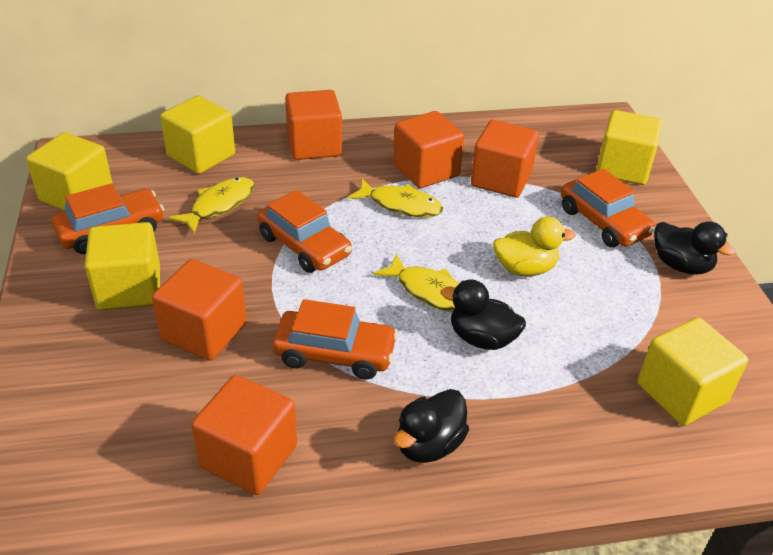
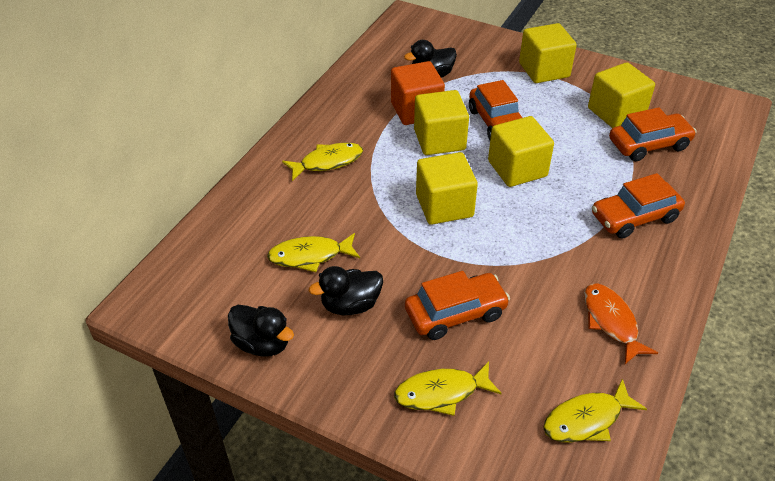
orange cube: 5 -> 1
orange fish: 0 -> 1
yellow duck: 1 -> 0
yellow fish: 3 -> 4

